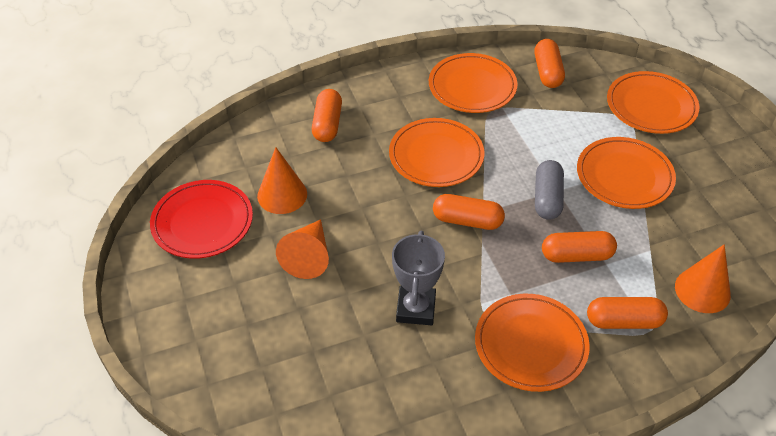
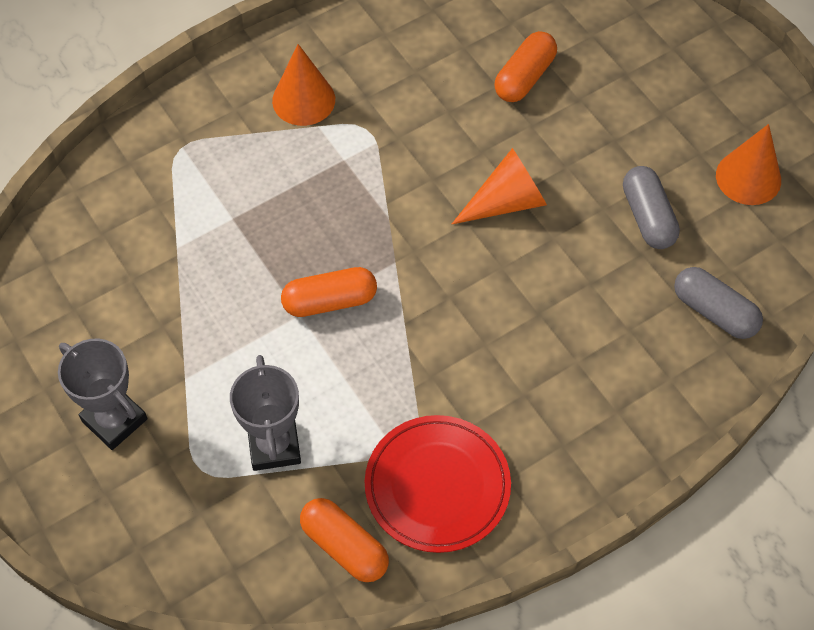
grey capsule: 1 -> 2
grey trophy: 1 -> 2
orange capsule: 5 -> 3
orange plate: 5 -> 0

